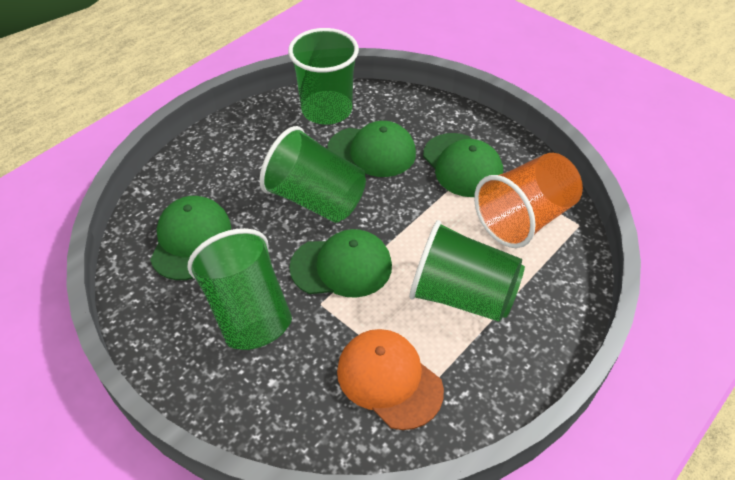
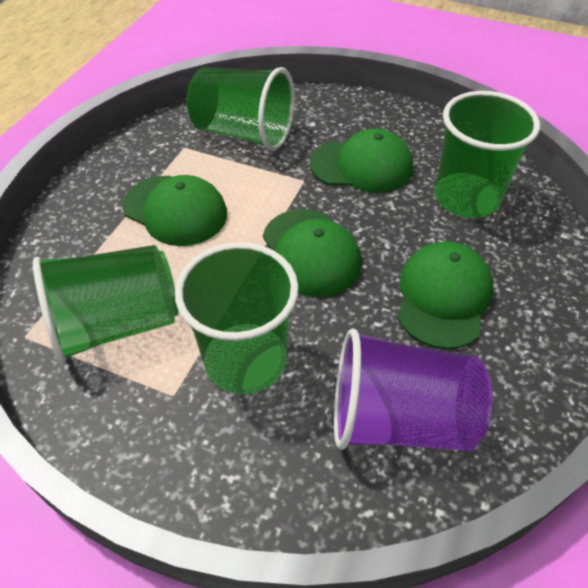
orange cap: 1 -> 0
orange cup: 1 -> 0
purple cup: 0 -> 1

